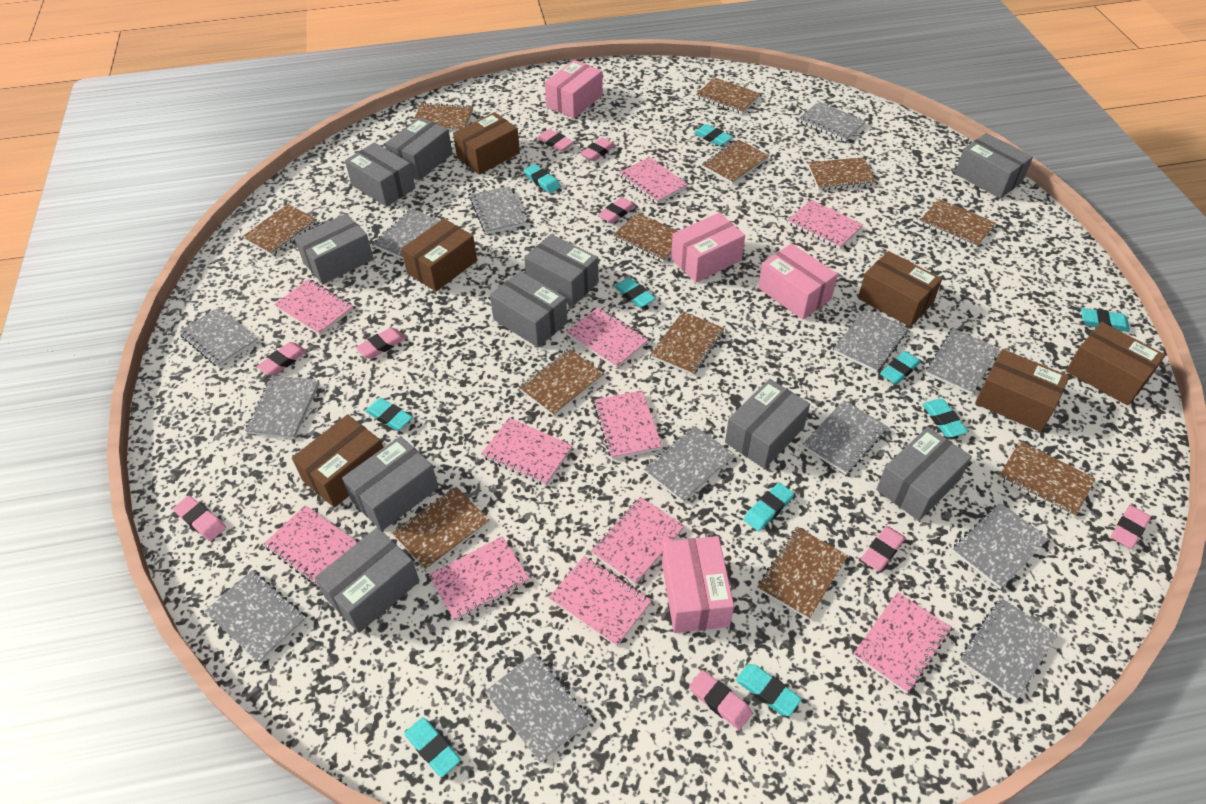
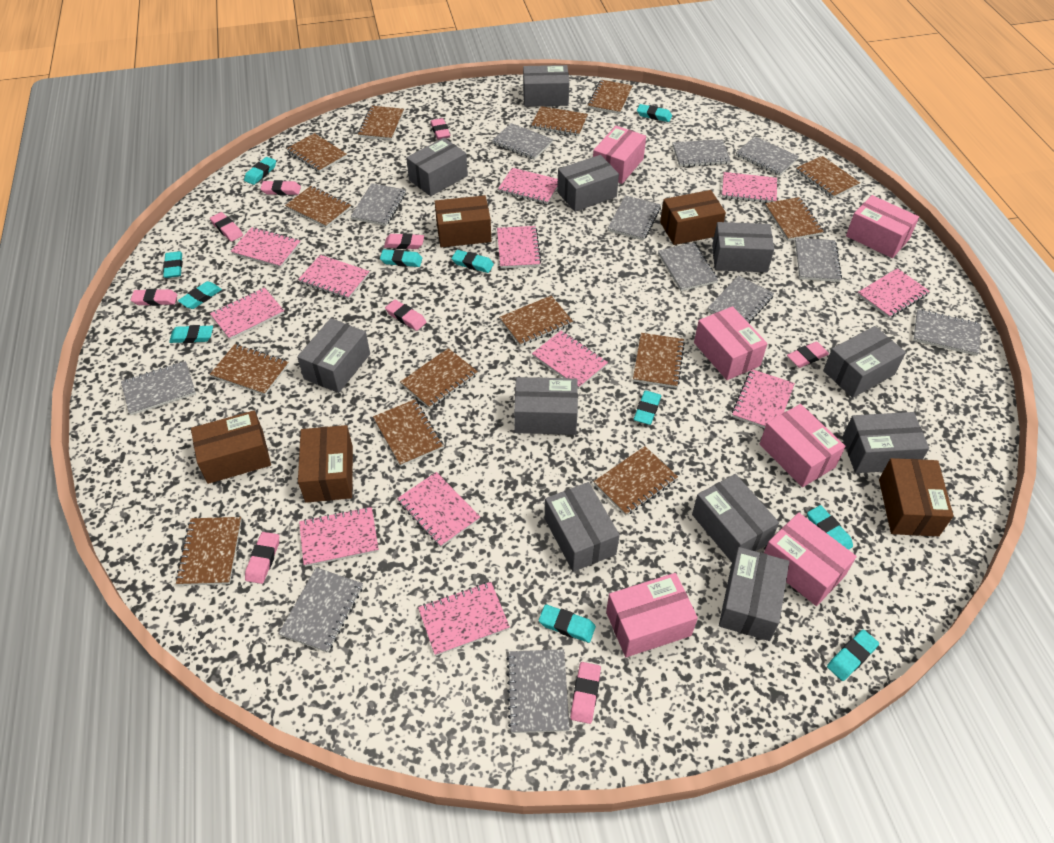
brown box: 6 -> 5
brown notebook: 12 -> 14
grey box: 10 -> 11
grey notebook: 13 -> 12
pink box: 4 -> 6
pink notebook: 11 -> 12
turquoise eraser: 10 -> 11

